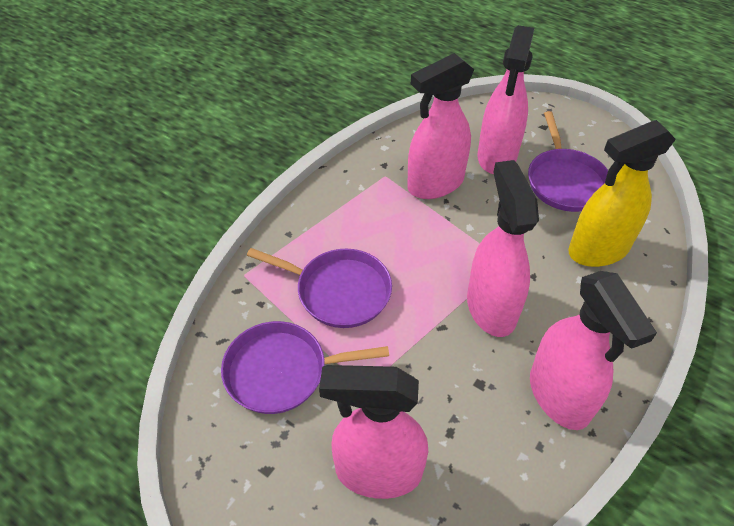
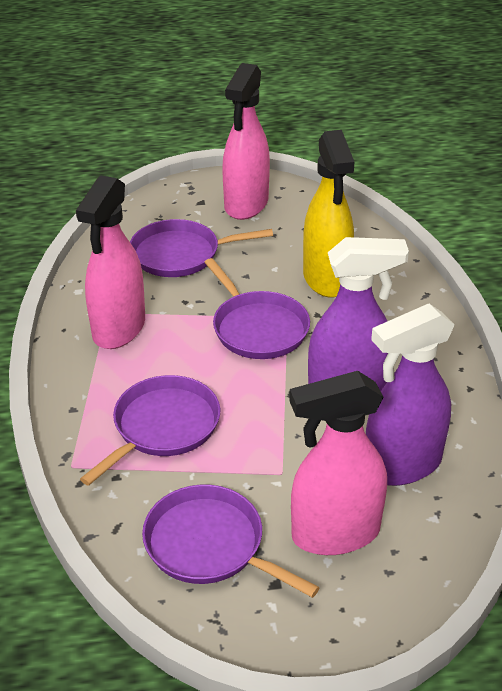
pink spray bottle: 5 -> 3
purple pan: 3 -> 4
purple spray bottle: 0 -> 2

